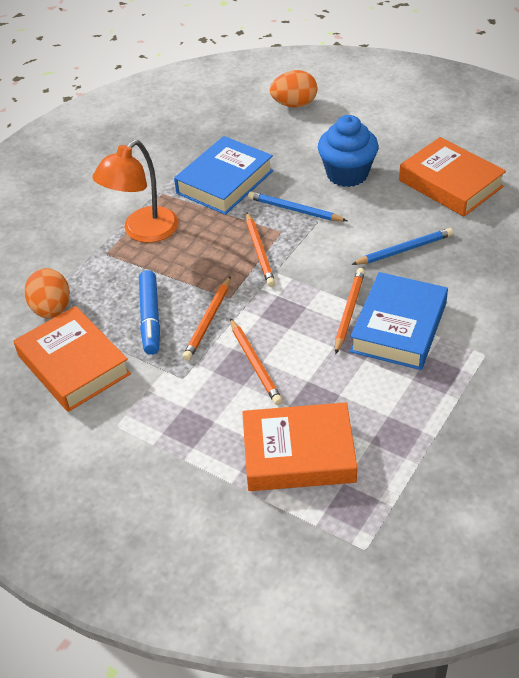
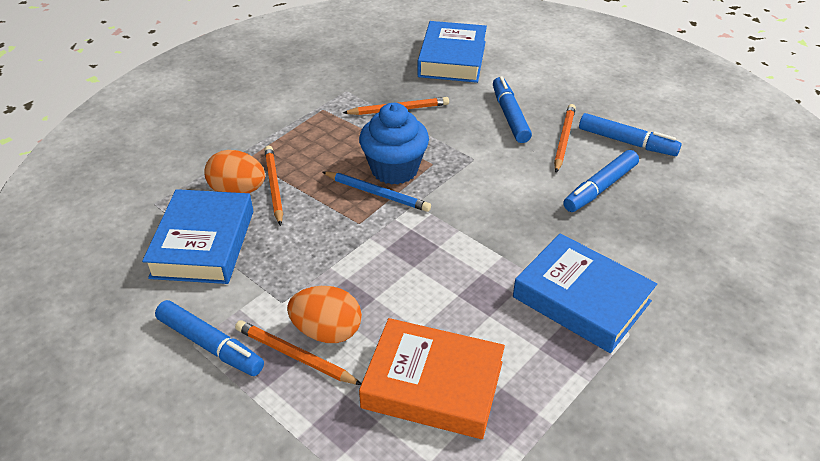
blue book: 2 -> 3
blue marker: 1 -> 4
blue pencil: 2 -> 1
orange book: 3 -> 1
orange lamp: 1 -> 0

